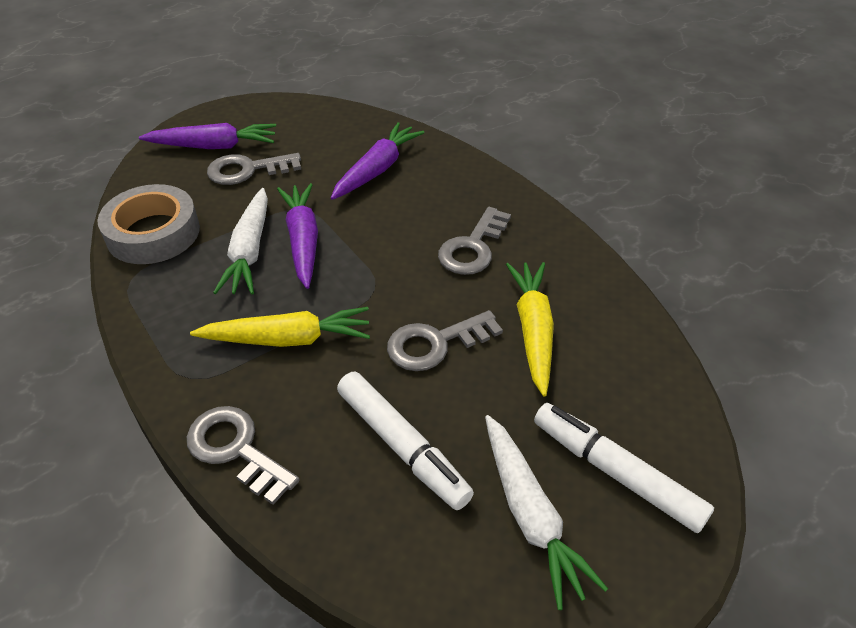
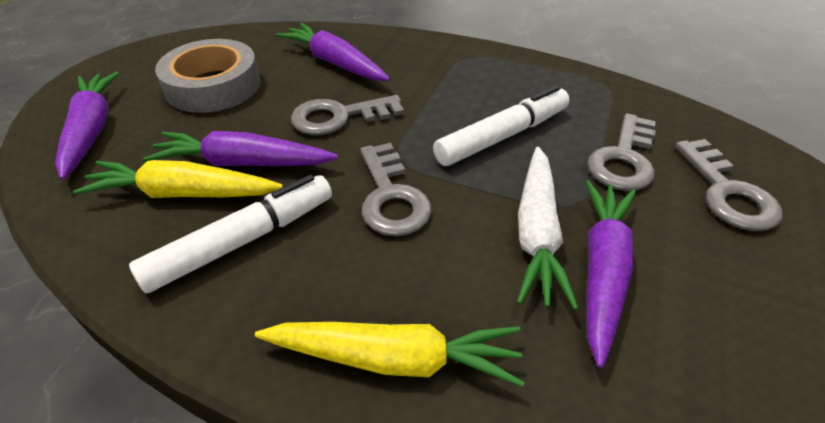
purple carrot: 3 -> 4
white carrot: 2 -> 1

